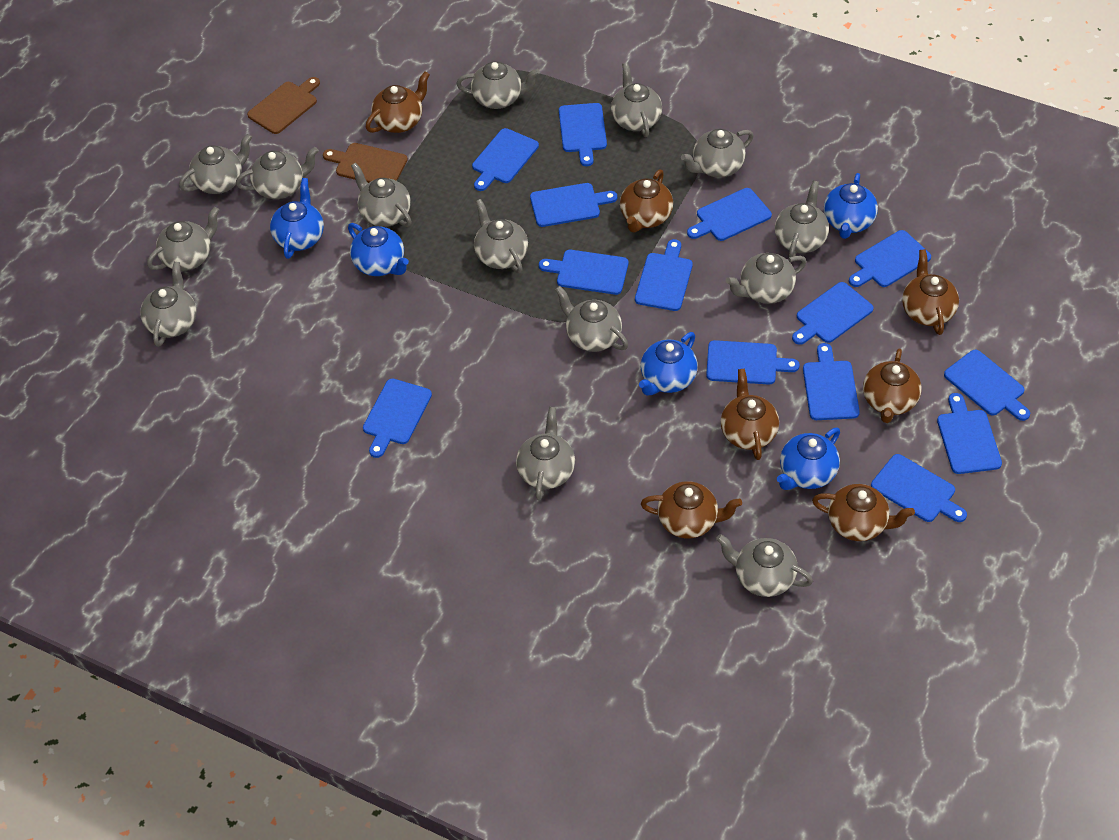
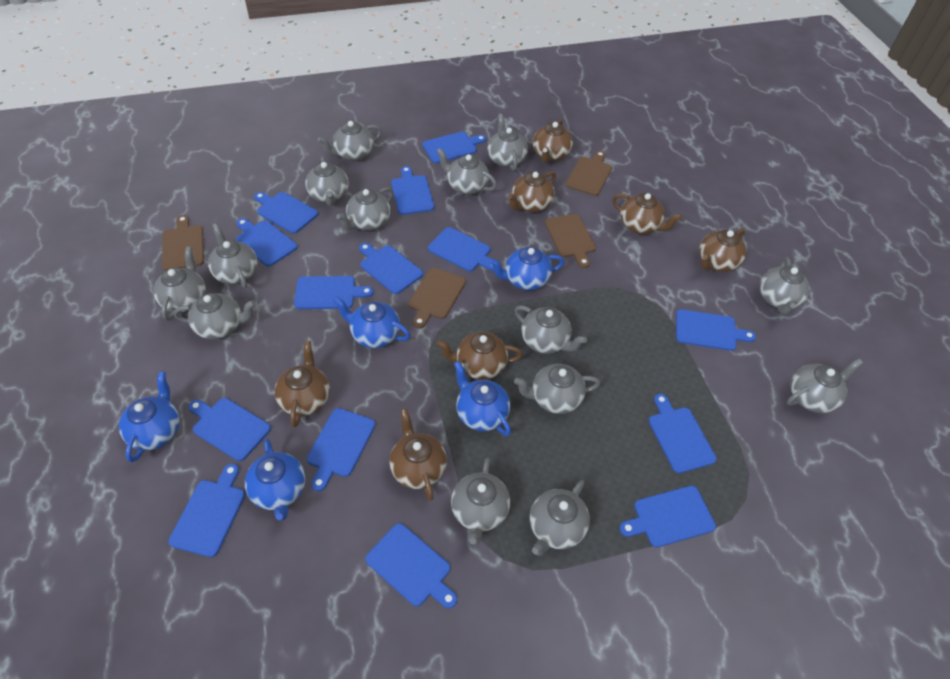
brown cutting board: 2 -> 4

